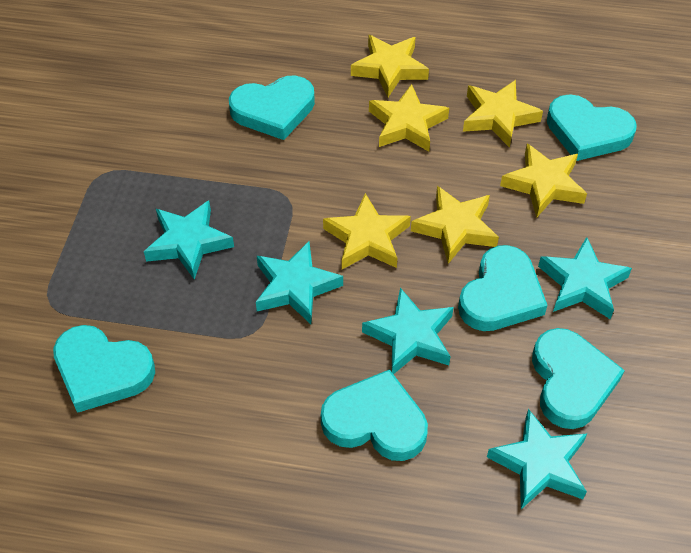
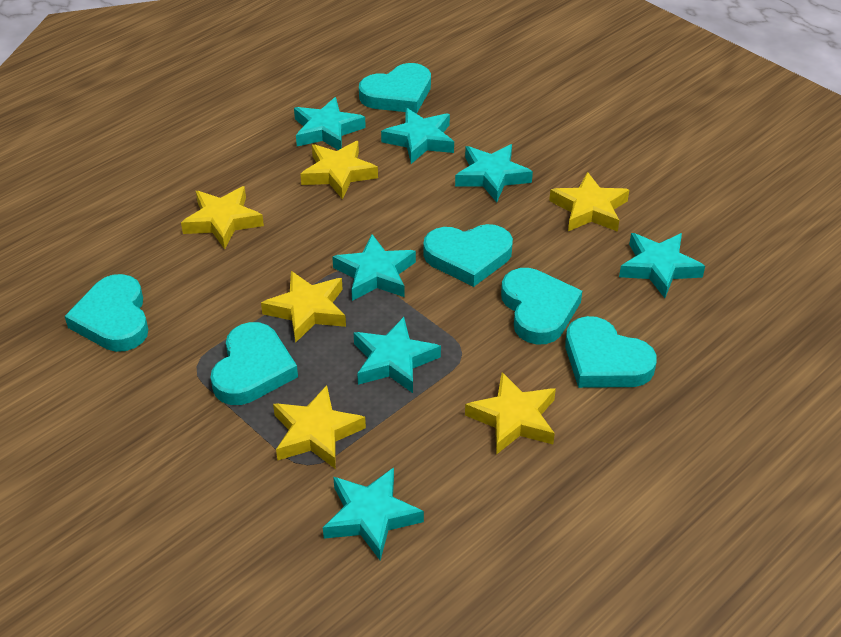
turquoise star: 5 -> 7

